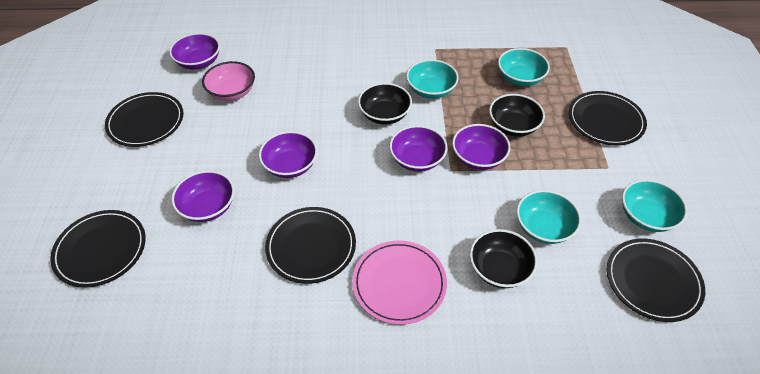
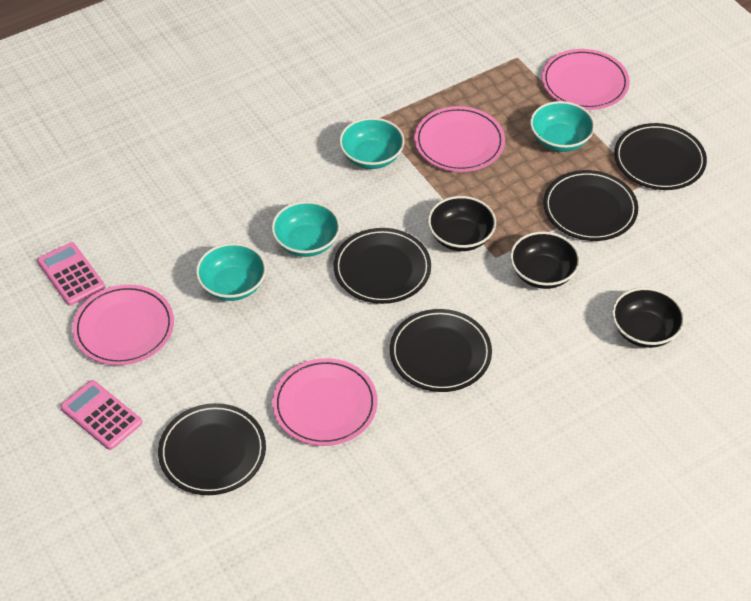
pink bowl: 1 -> 0
pink calculator: 0 -> 2
pink plate: 1 -> 4
purple bowl: 5 -> 0

